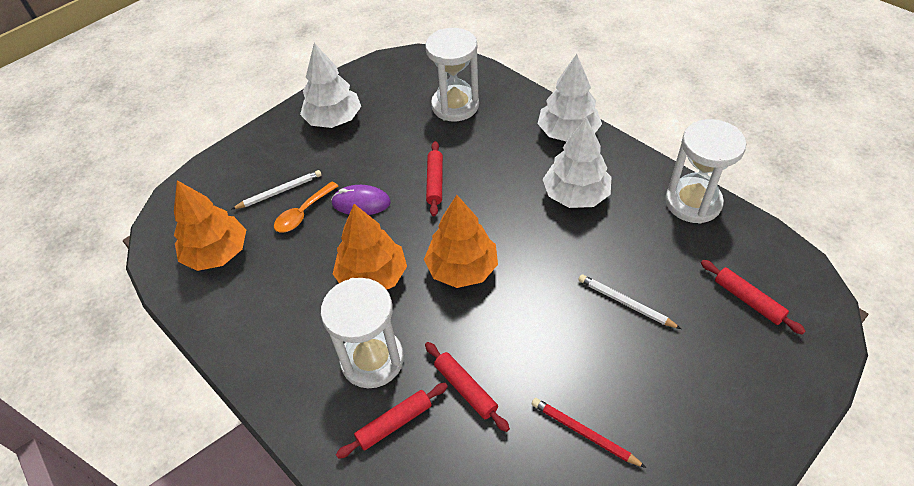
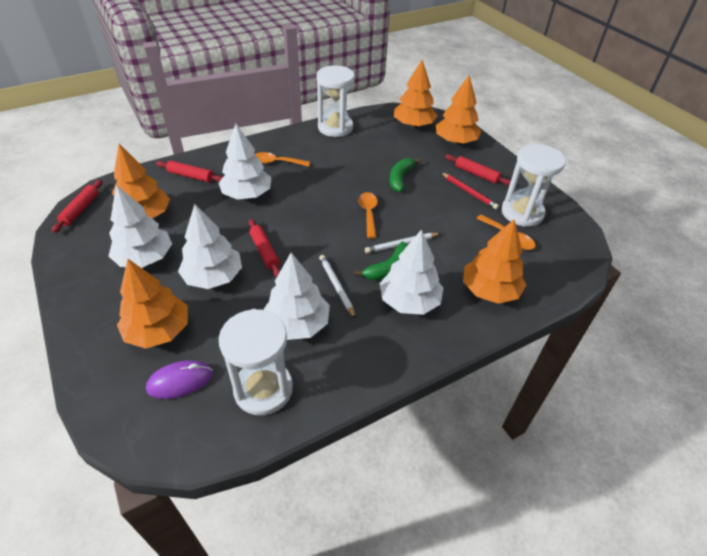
green banana: 0 -> 2
orange spoon: 1 -> 3
orange tree: 3 -> 5
white tree: 3 -> 5

